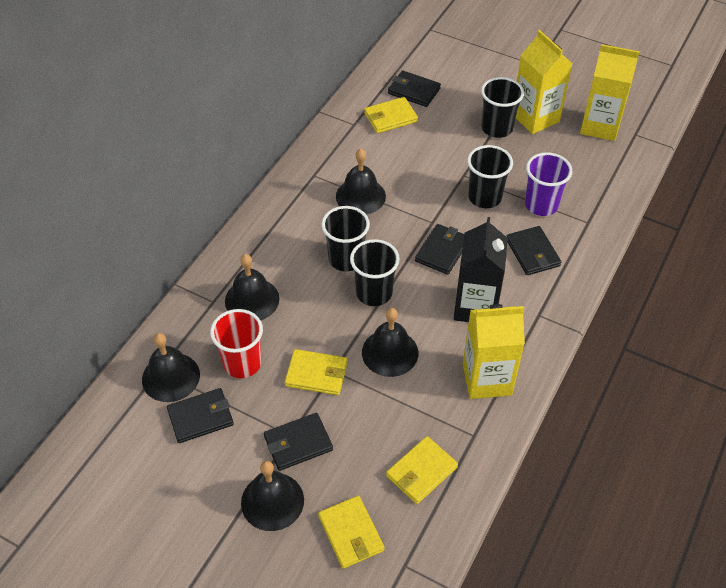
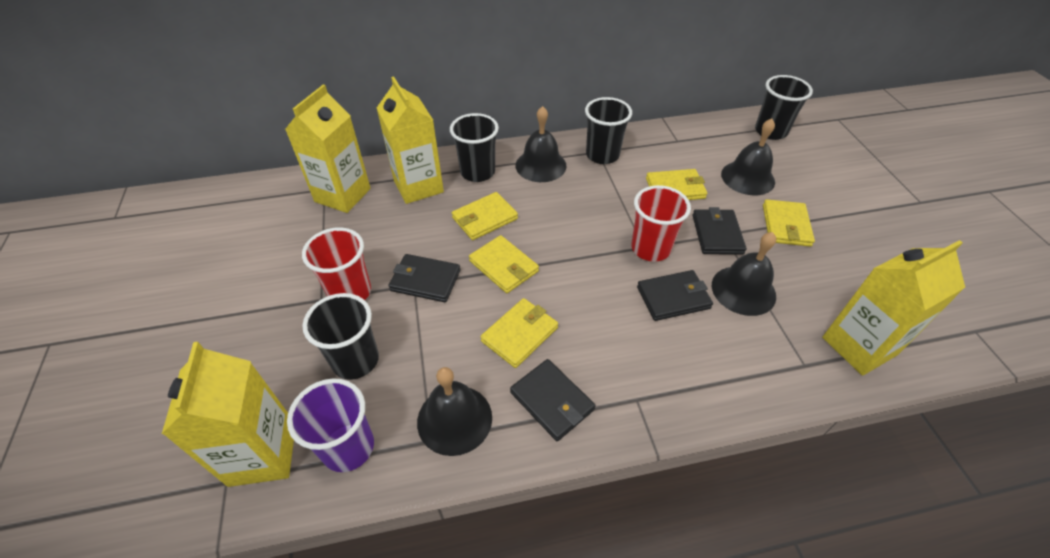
black bell: 5 -> 4
black carton: 1 -> 0
black wallet: 5 -> 4
red cup: 1 -> 2
yellow carton: 3 -> 4
yellow wallet: 4 -> 5

